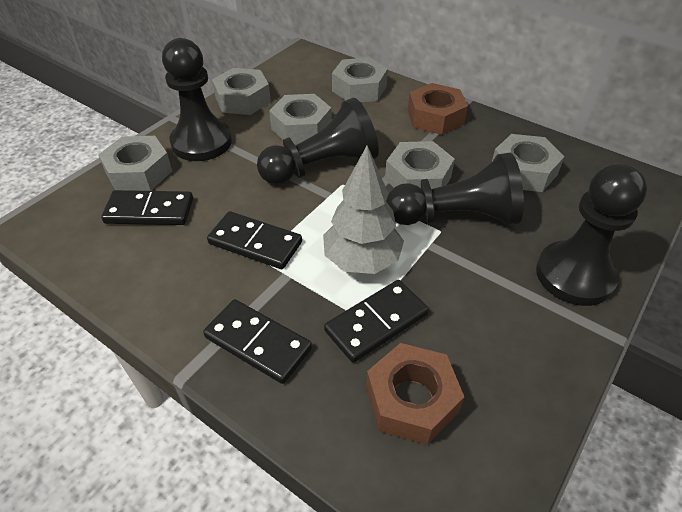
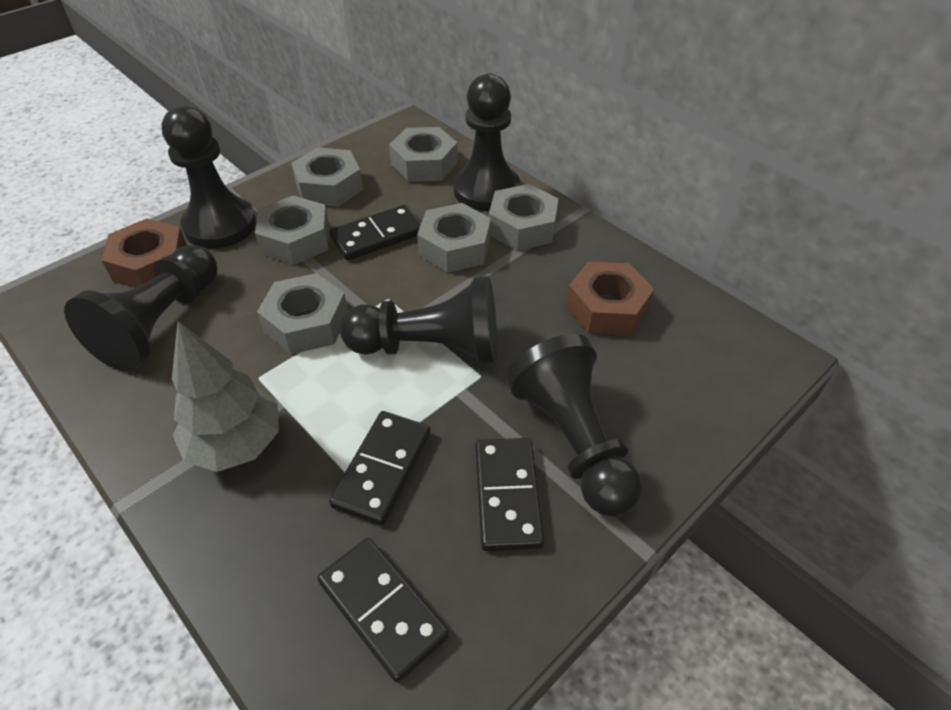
black pawn: 4 -> 5

